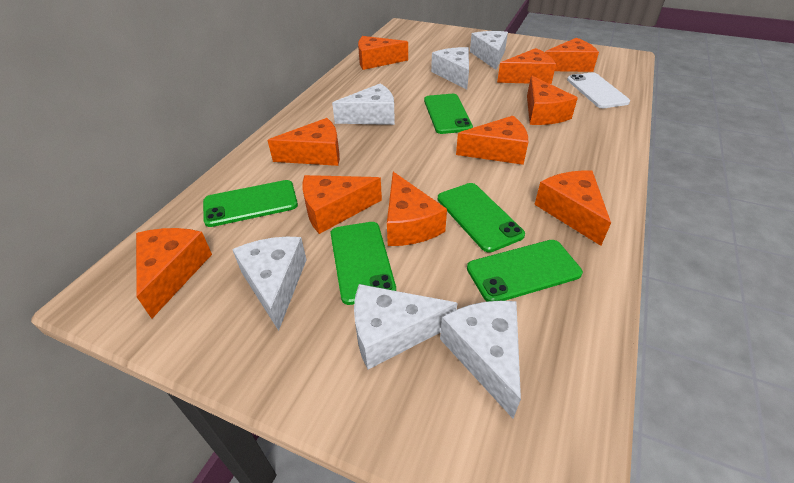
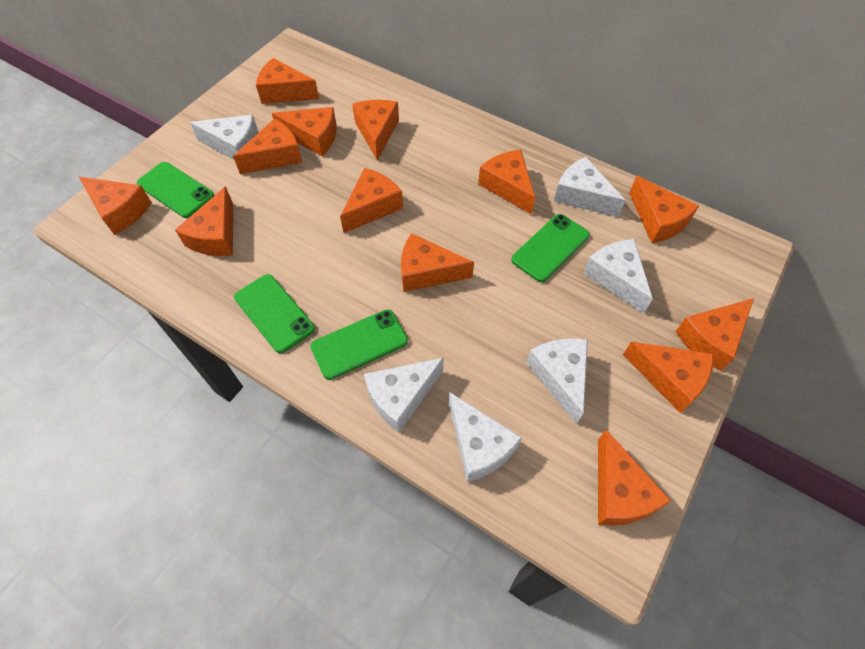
green phone: 5 -> 4
orange cheese: 10 -> 13
white phone: 1 -> 0

